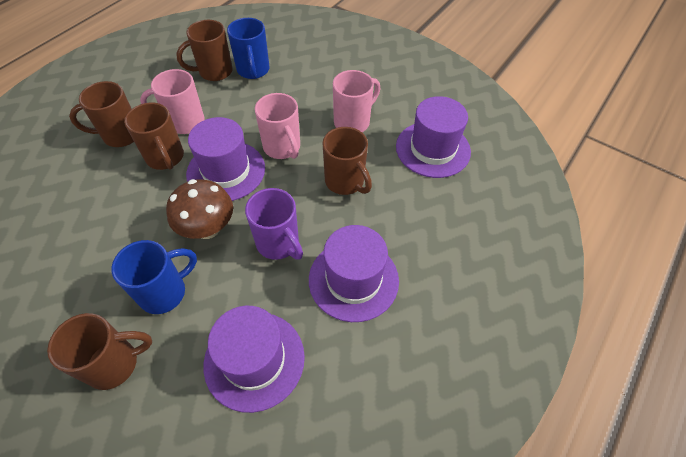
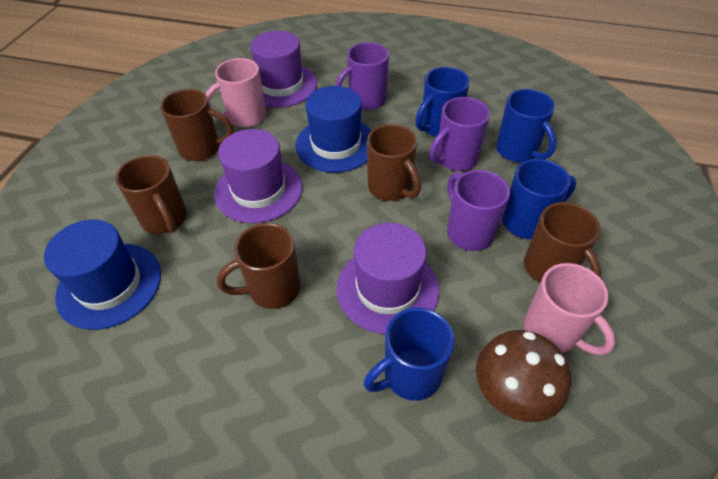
blue hat: 0 -> 2
blue mug: 2 -> 4
pink mug: 3 -> 2
purple hat: 4 -> 3
purple mug: 1 -> 3

